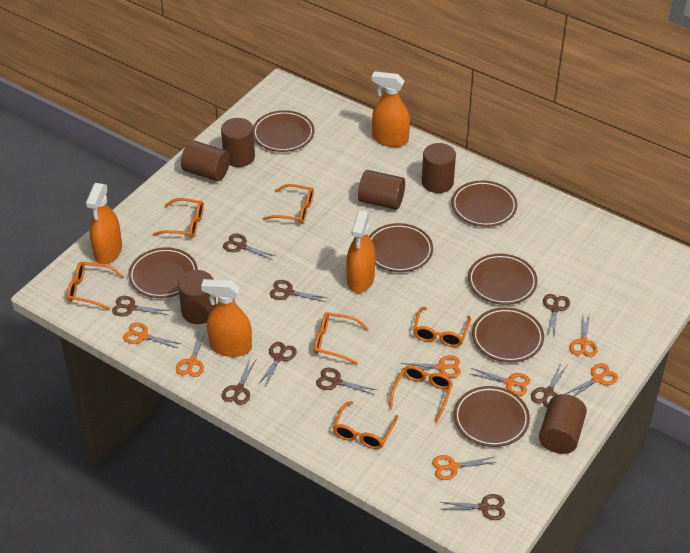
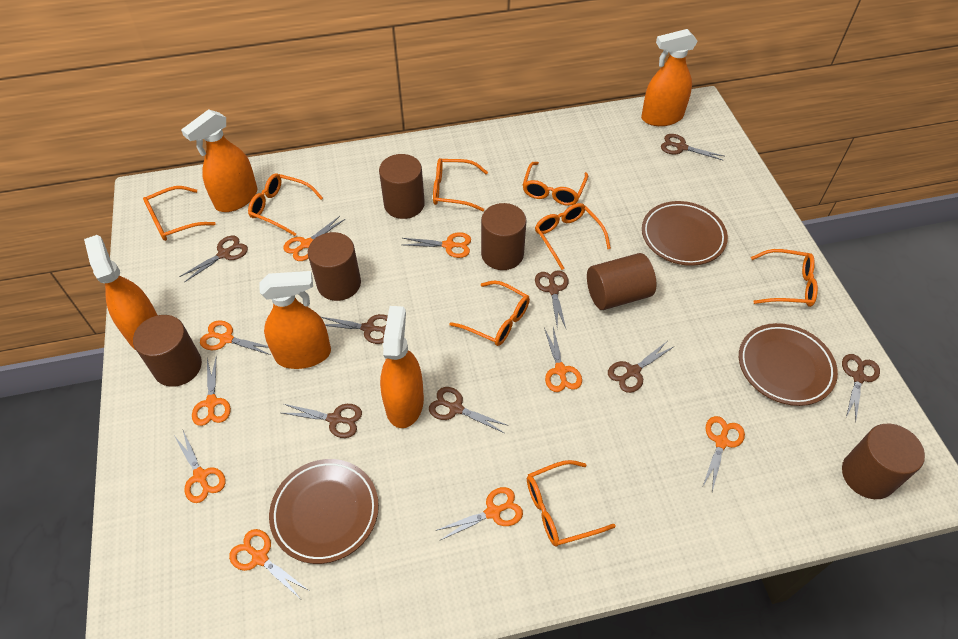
brown plate: 7 -> 3
brown scissors: 9 -> 8
orange glasses: 7 -> 8
orange scissors: 7 -> 9
orange spray bottle: 4 -> 5

